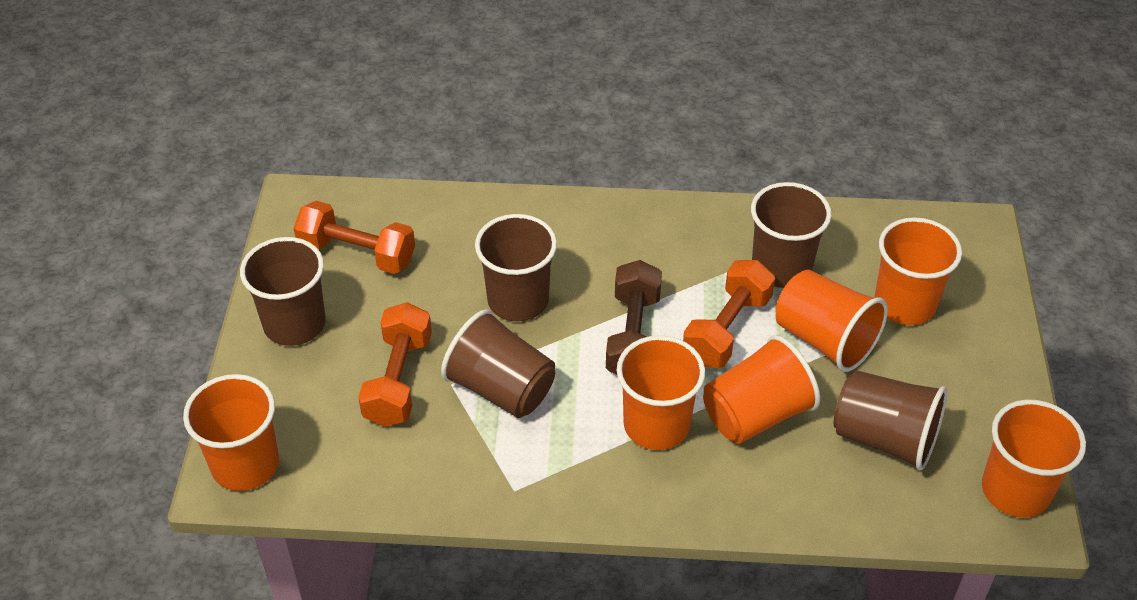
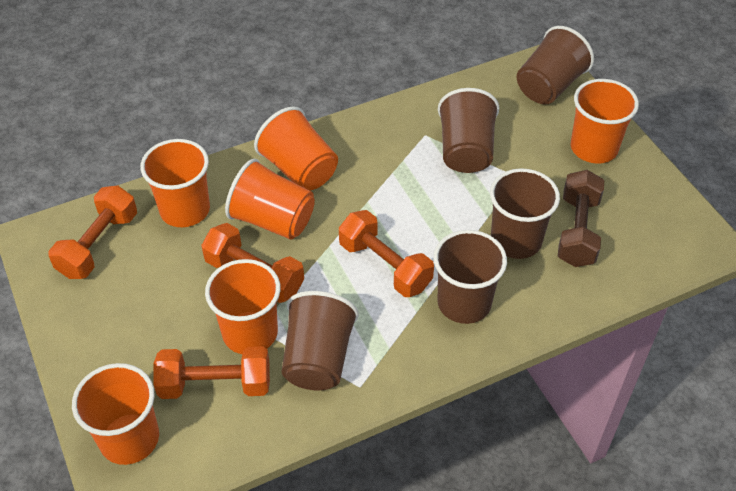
orange dumbbell: 3 -> 4

